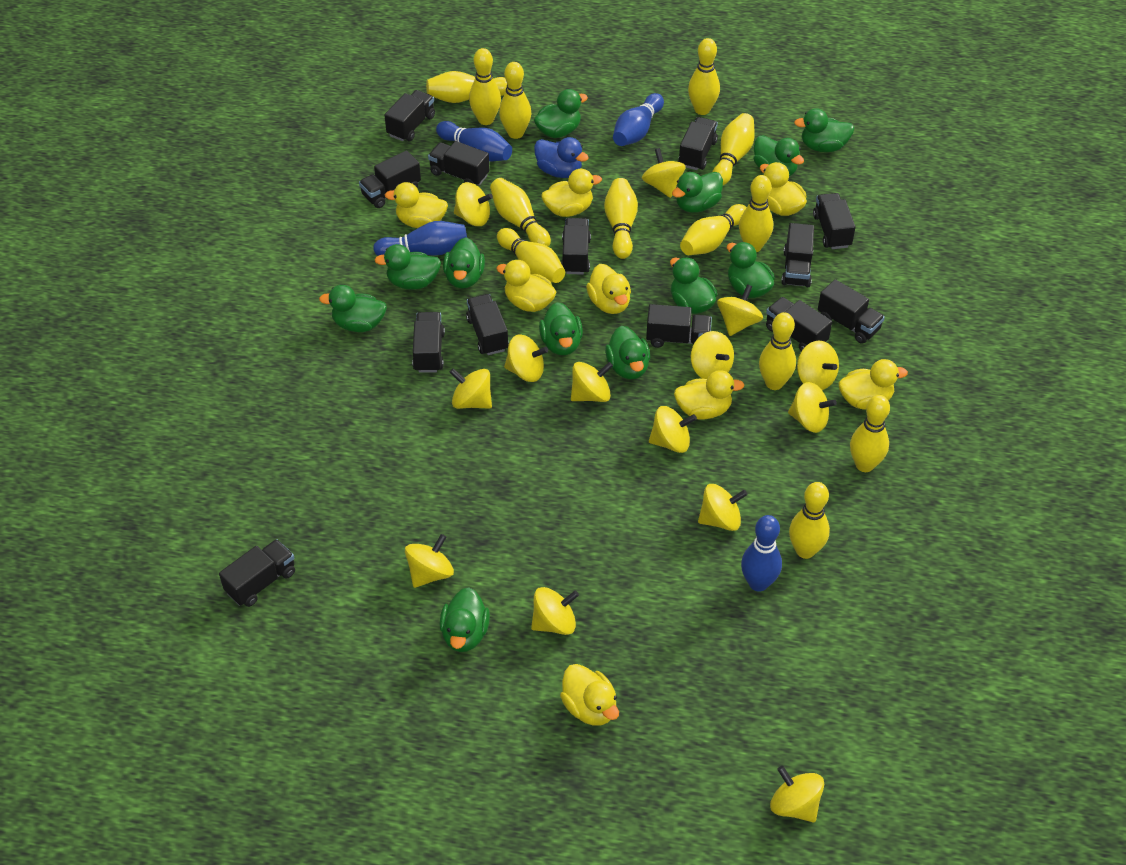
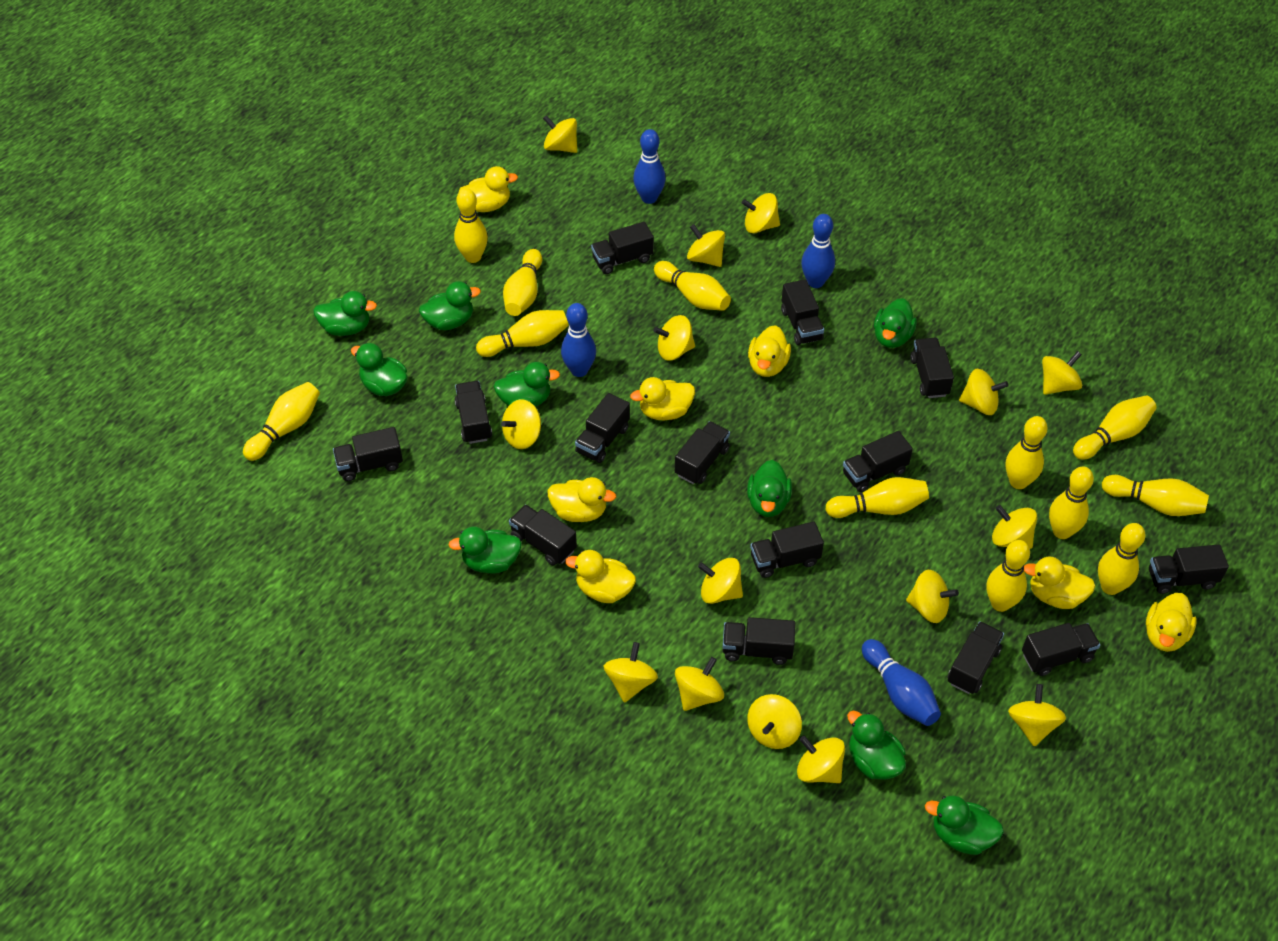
black truck: 13 -> 14
blue duck: 1 -> 0
green duck: 12 -> 9
yellow bowling pin: 13 -> 12
yellow duck: 8 -> 7
yellow spinning top: 14 -> 15

